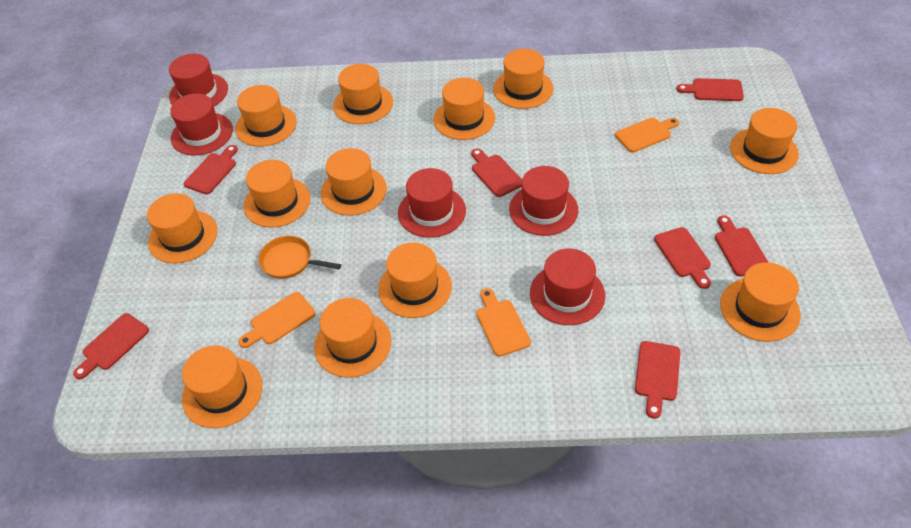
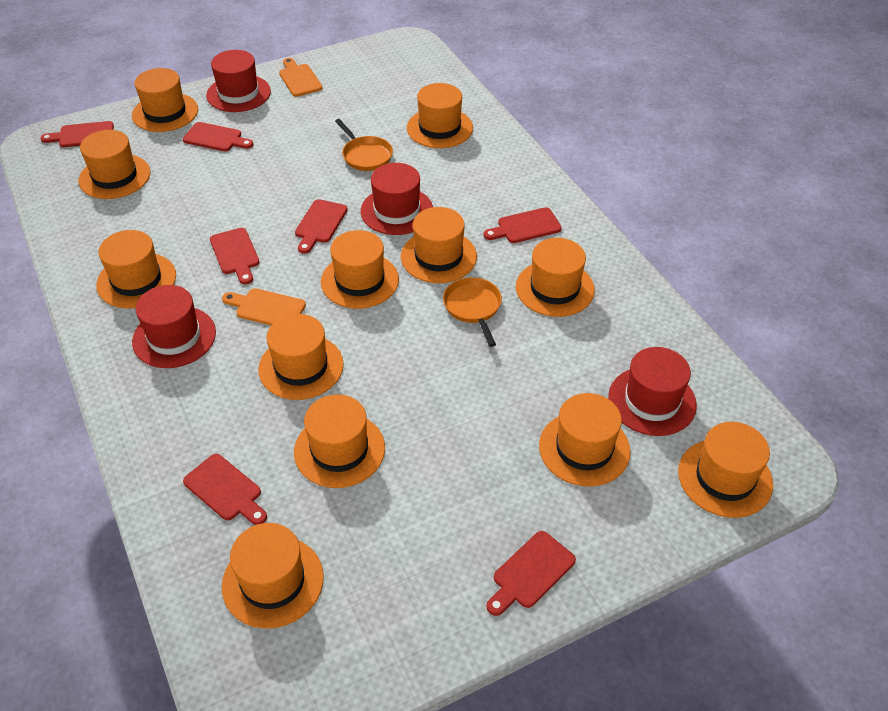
orange cutting board: 3 -> 2
orange pan: 1 -> 2
red hat: 5 -> 4

